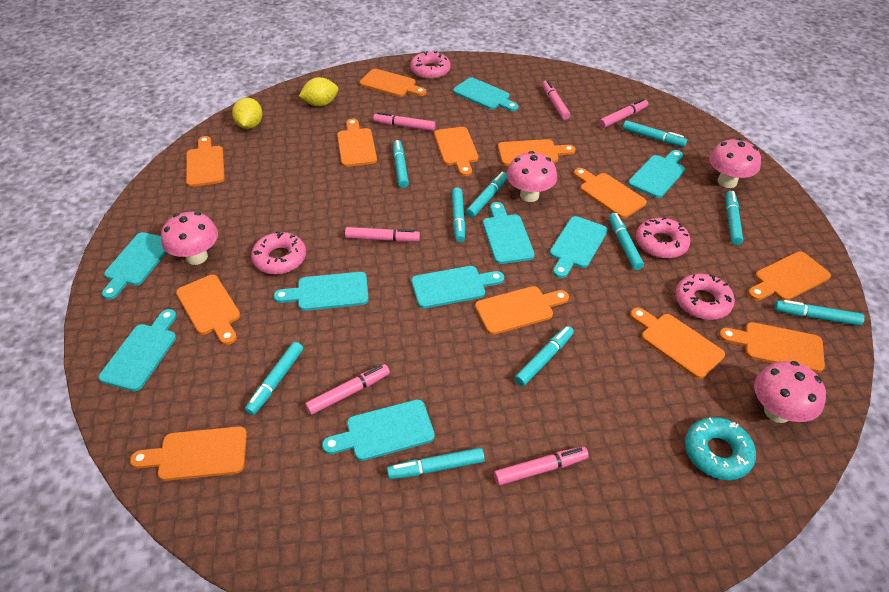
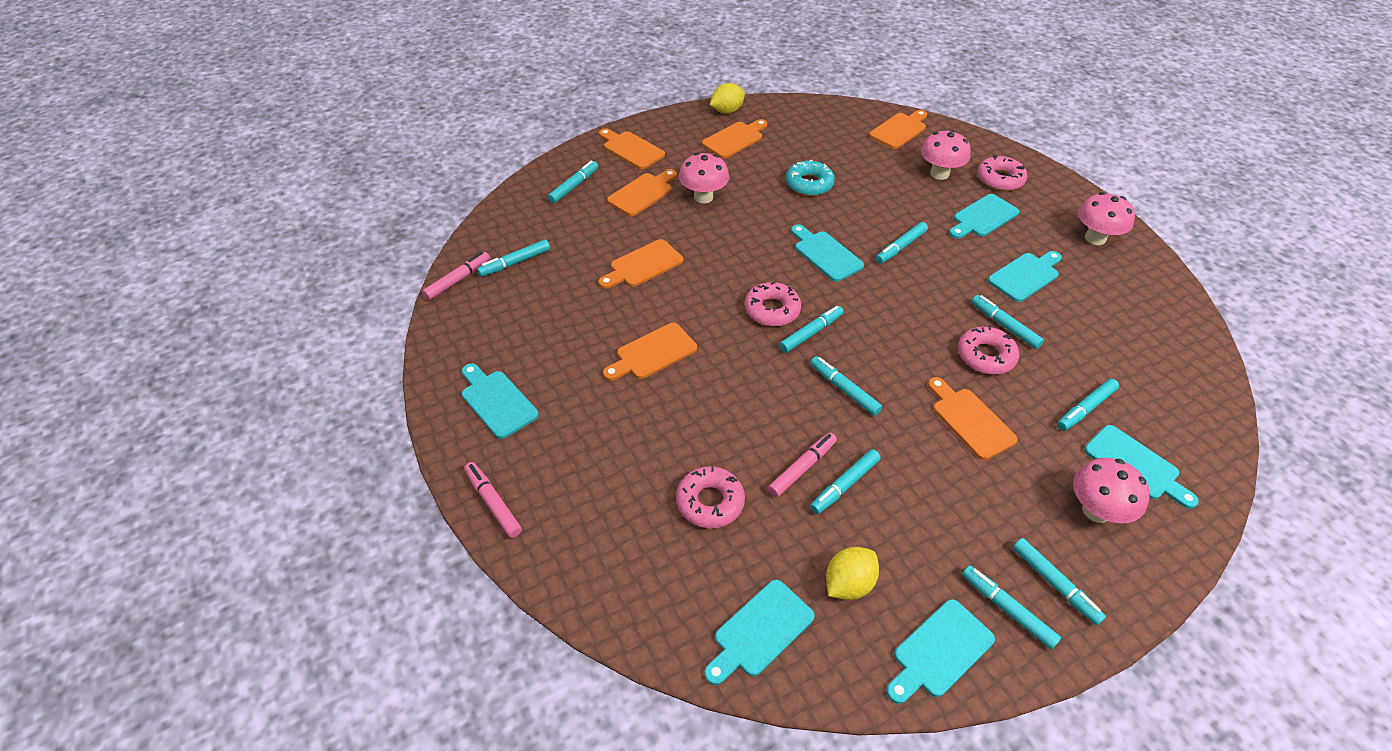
orange cutting board: 12 -> 7
pink marker: 6 -> 3
turquoise cutting board: 9 -> 7

